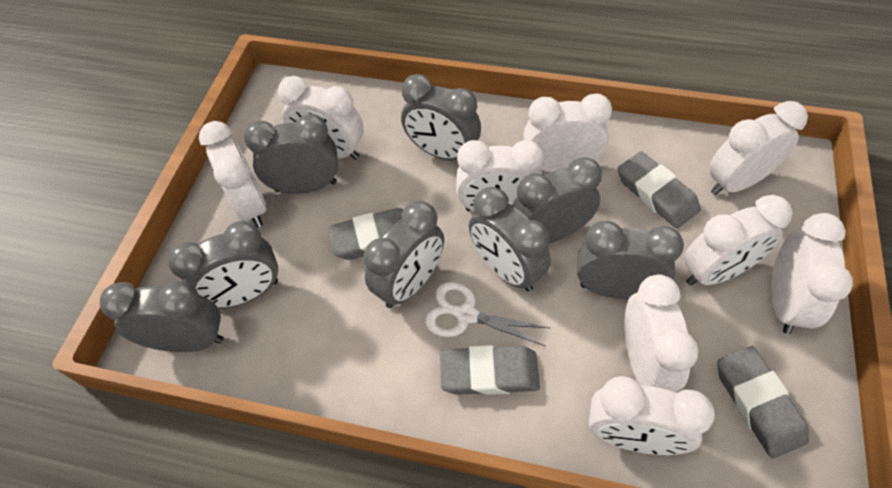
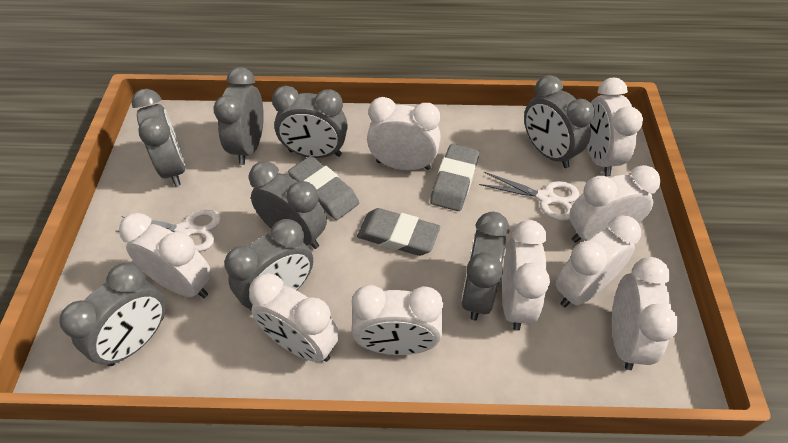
grey eraser: 4 -> 3
white scissors: 1 -> 2

